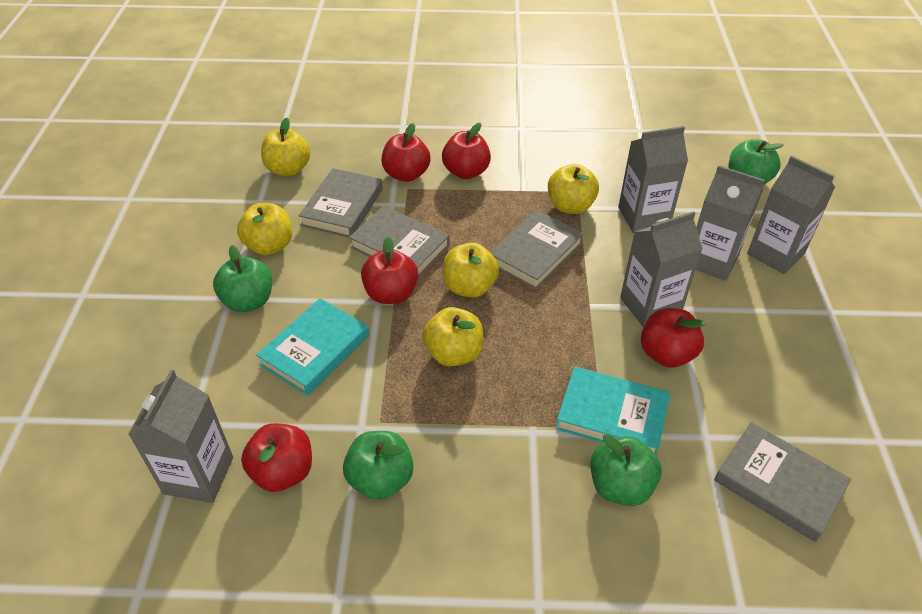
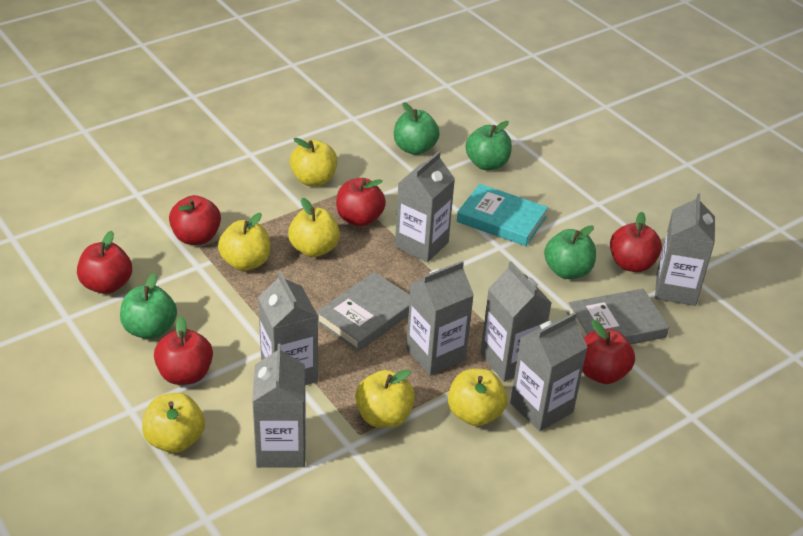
grey book: 4 -> 2
grey carton: 5 -> 7
red apple: 5 -> 6
turquoise book: 2 -> 1
yellow apple: 5 -> 6

